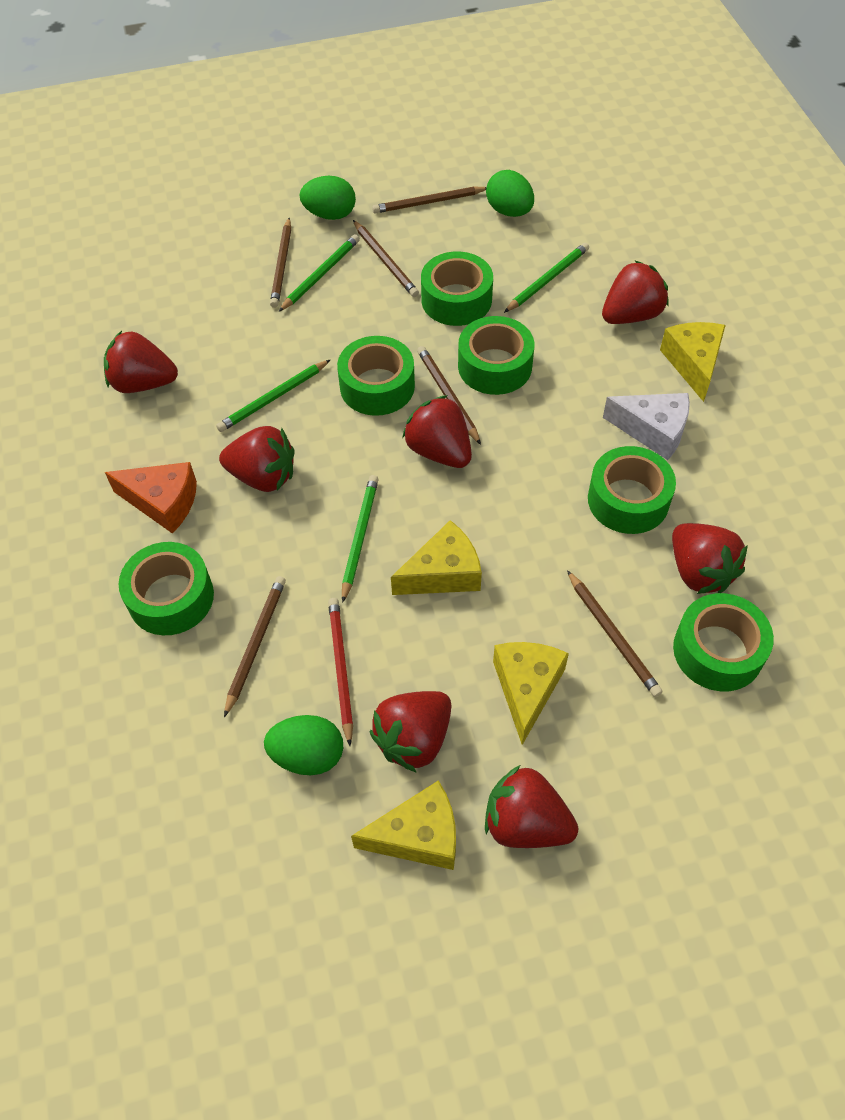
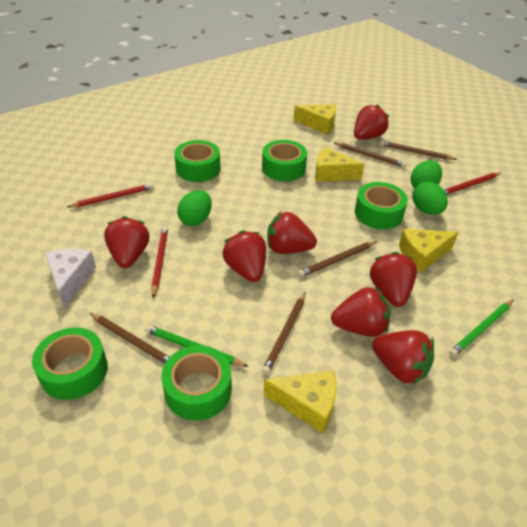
brown pencil: 6 -> 5
green pencil: 4 -> 2
green tape: 6 -> 5
orange cheese: 1 -> 0
red pencil: 1 -> 3

